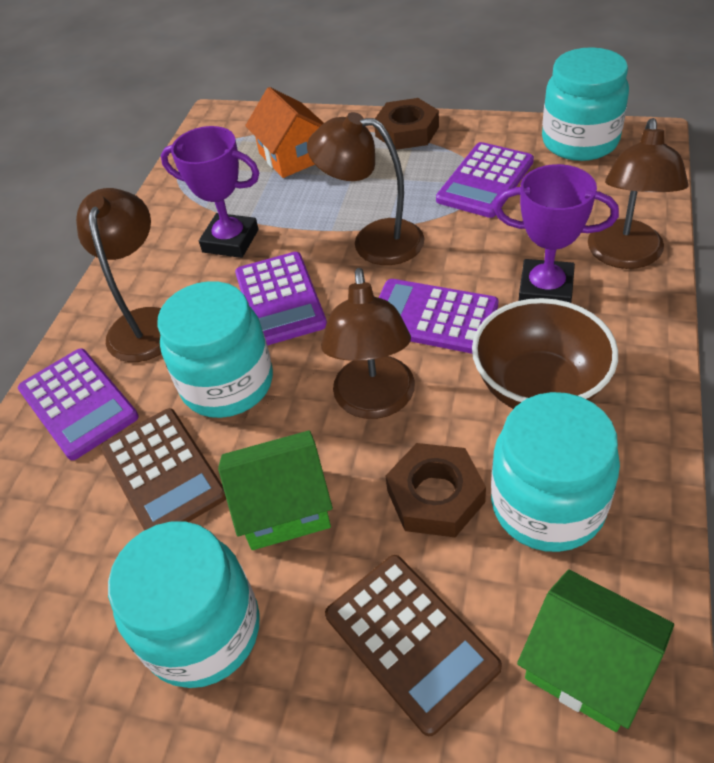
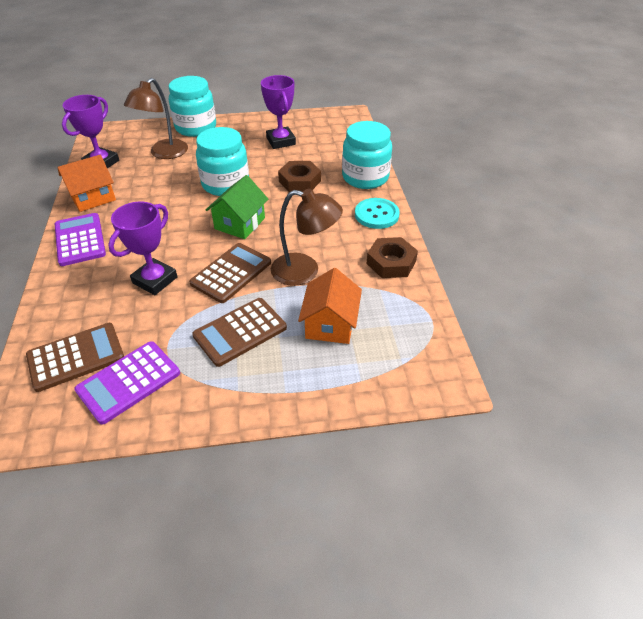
brown bowl: 1 -> 0
brown calculator: 2 -> 3
brown lamp: 4 -> 2
green house: 2 -> 1
orange house: 1 -> 2
purple calculator: 4 -> 2
purple trophy: 2 -> 3
turquoise button: 0 -> 1
turquoise jar: 4 -> 3

